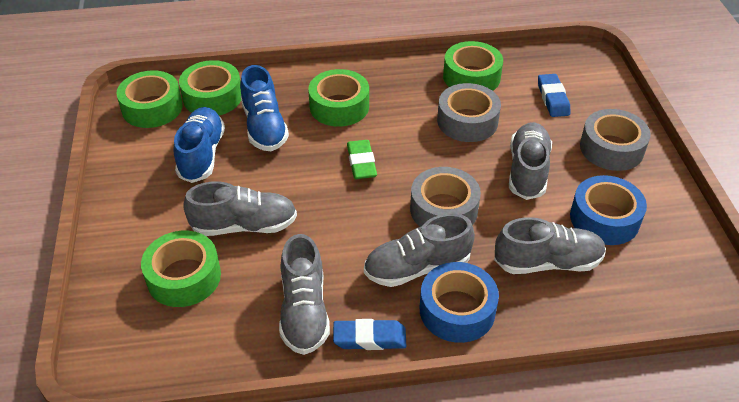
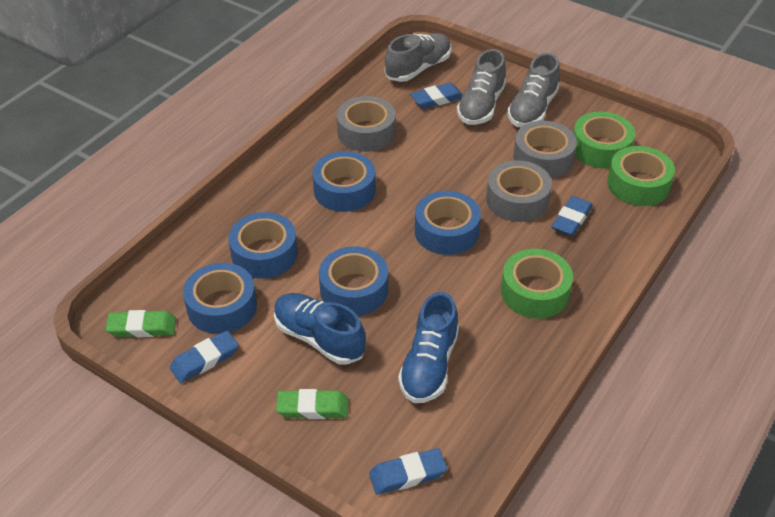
blue eraser: 2 -> 4
blue tape: 2 -> 5
green eraser: 1 -> 2
green tape: 5 -> 3
grey shoe: 5 -> 3

